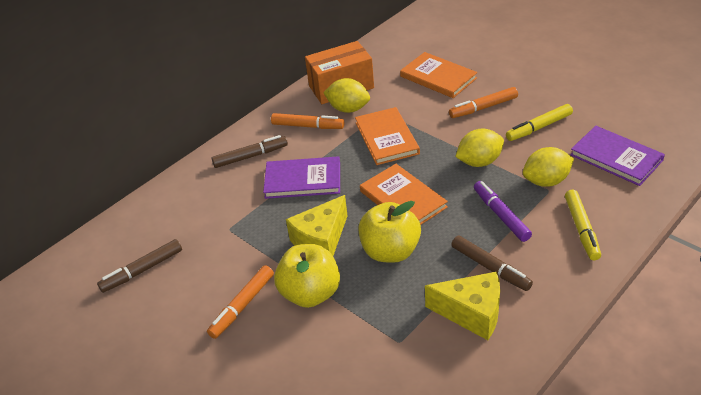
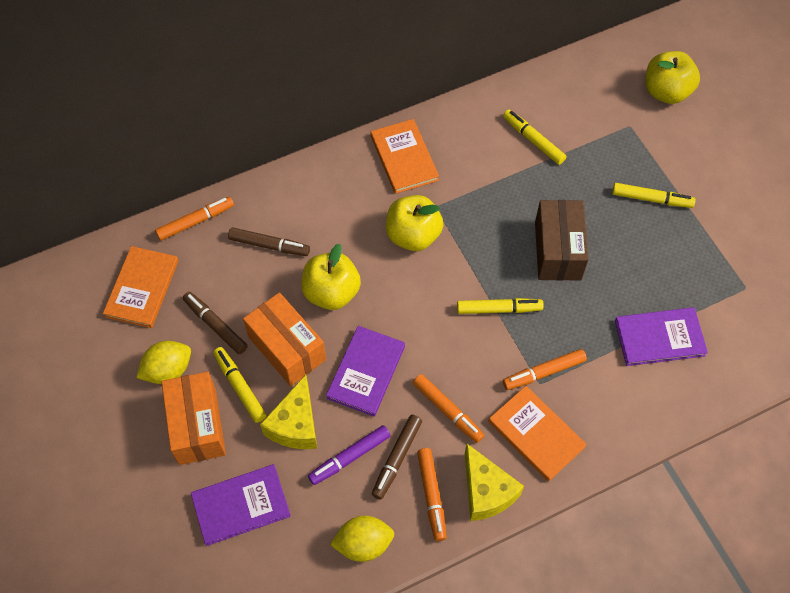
brown box: 0 -> 1
orange box: 1 -> 2
orange marker: 3 -> 4
purple book: 2 -> 3
yellow apple: 2 -> 3
yellow lemon: 3 -> 2
yellow marker: 2 -> 4

